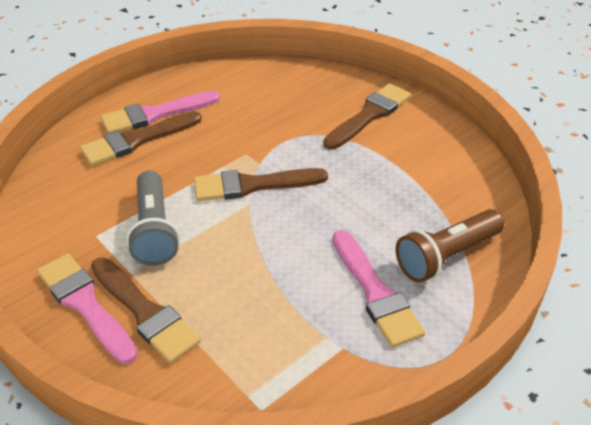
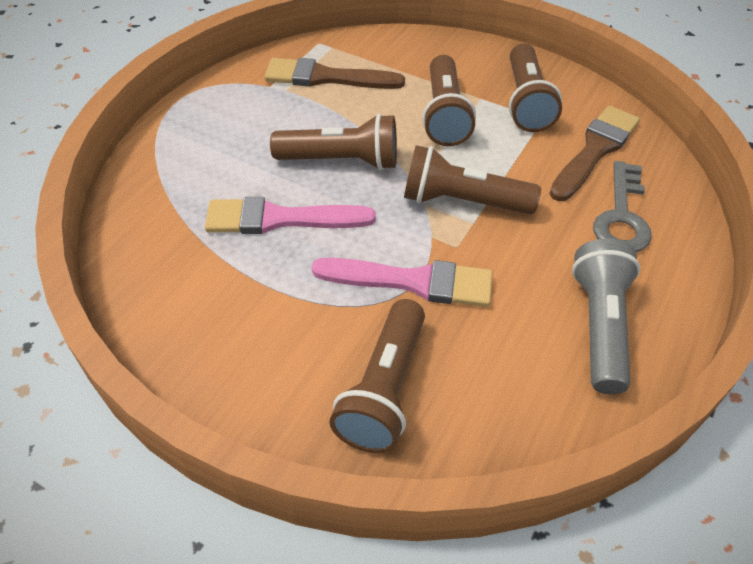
brown brush: 4 -> 2
brown flashlight: 1 -> 5
grey key: 0 -> 1
pink brush: 3 -> 2

